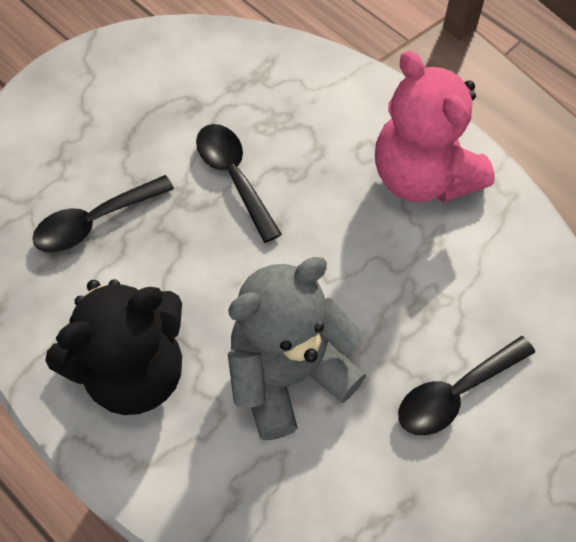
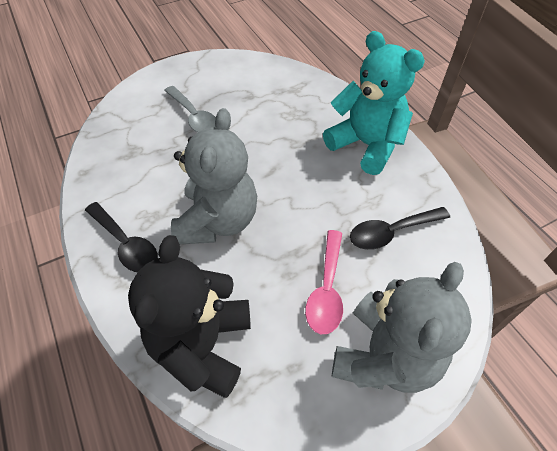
black spoon: 3 -> 2
grey spoon: 0 -> 1
grey teddy bear: 1 -> 2
pink spoon: 0 -> 1
pink teddy bear: 1 -> 0
turquoise teddy bear: 0 -> 1

